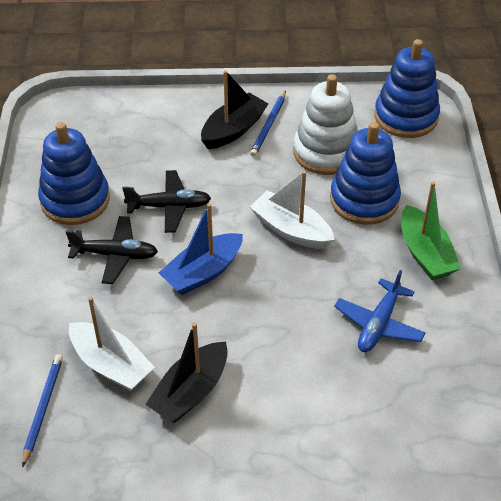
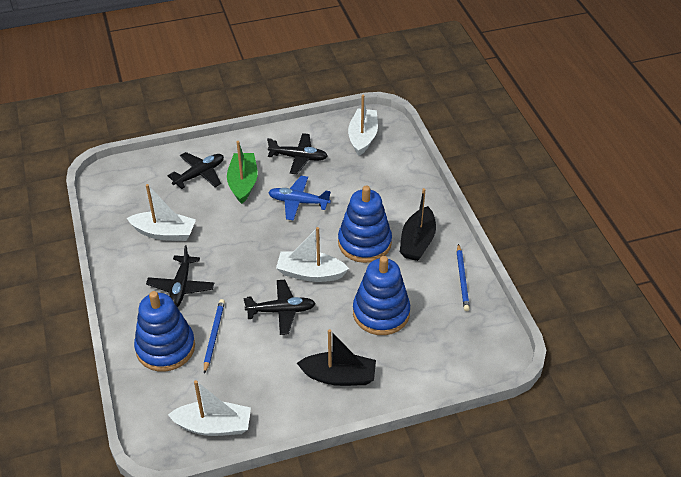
black plane: 2 -> 4
blue boat: 1 -> 0
white boat: 2 -> 4
white stacking toy: 1 -> 0

